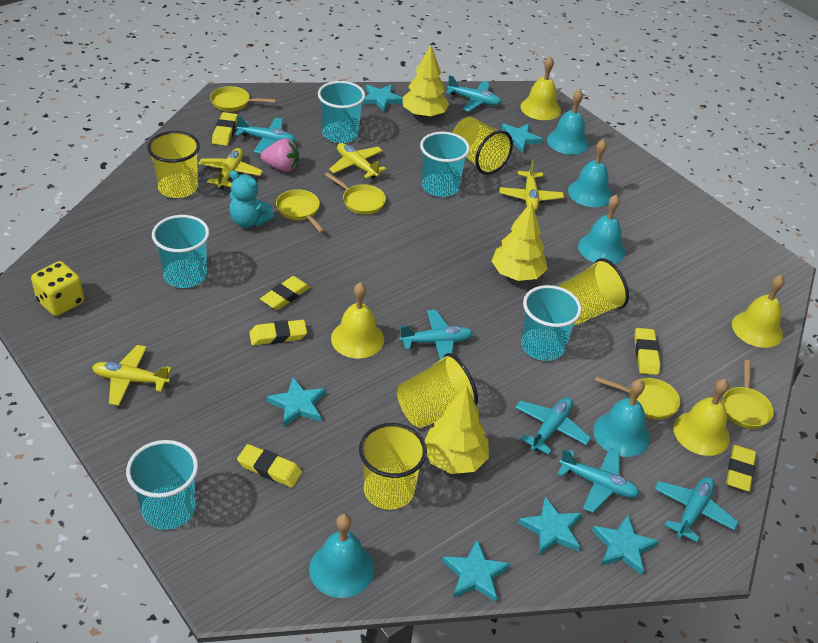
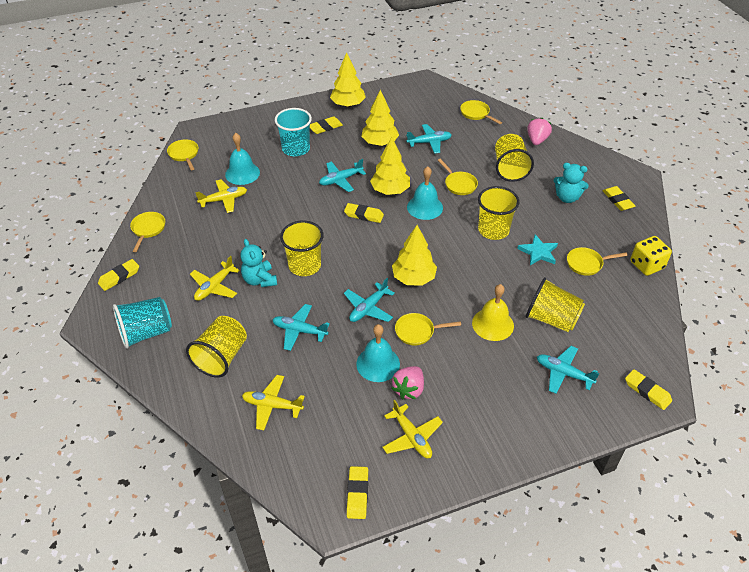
pink strawberry: 1 -> 2
turquoise bell: 5 -> 3
turquoise cup: 5 -> 2
turquoise plane: 6 -> 5
turquoise star: 6 -> 1
turquoise teddy bear: 1 -> 2
yellow bell: 4 -> 1
yellow pan: 5 -> 6
yellow tree: 3 -> 4

